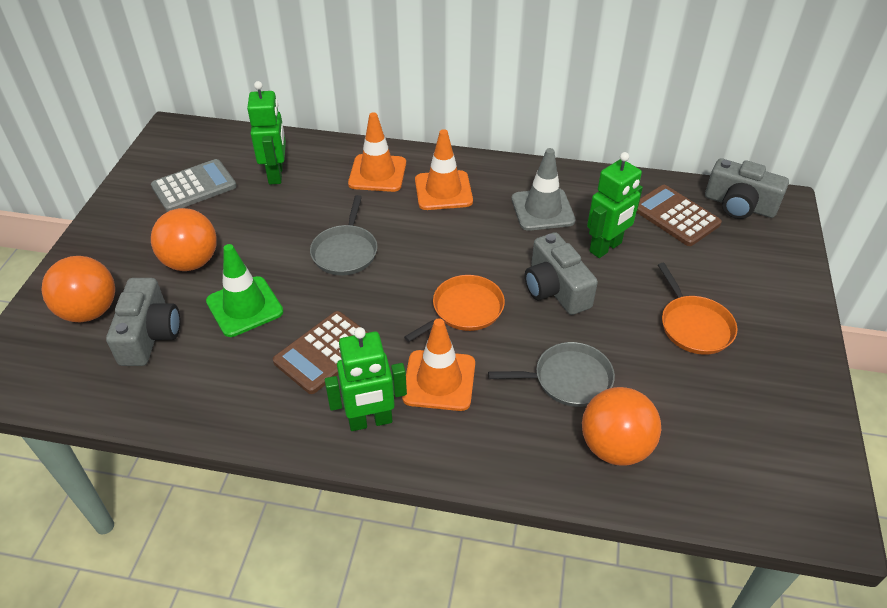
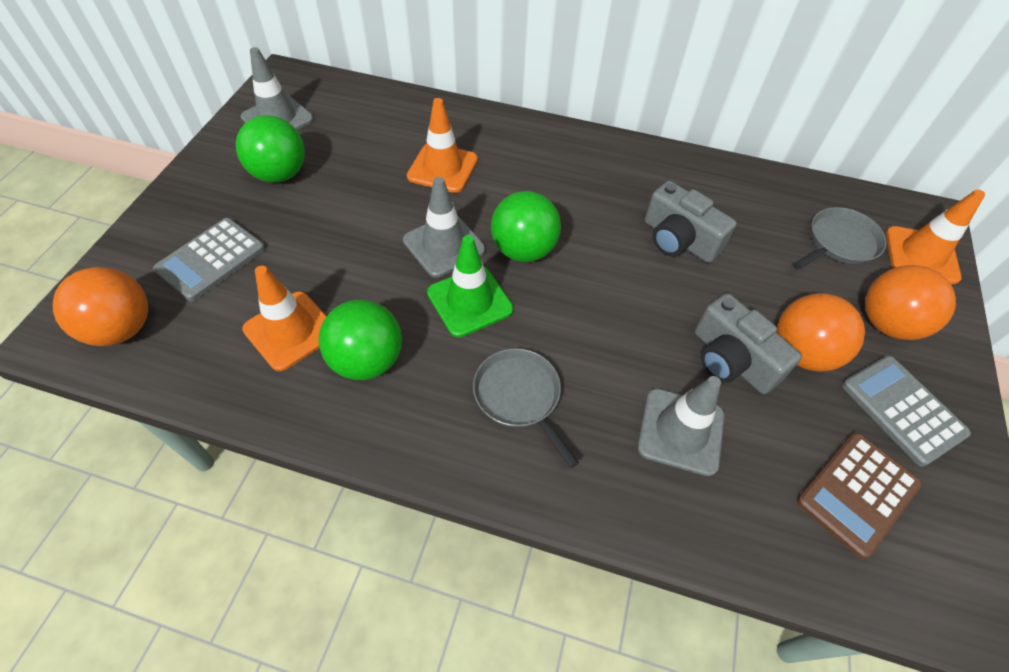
brown calculator: 2 -> 1
green ball: 0 -> 3
green robot: 3 -> 0
grey calculator: 1 -> 2
grey camera: 3 -> 2
grey traffic cone: 1 -> 3
orange pan: 2 -> 0

